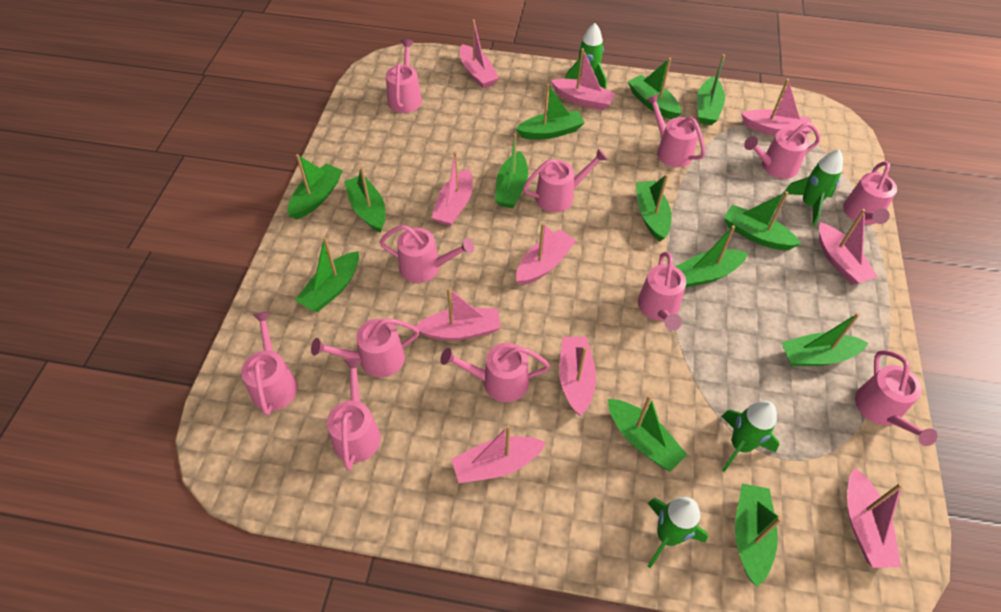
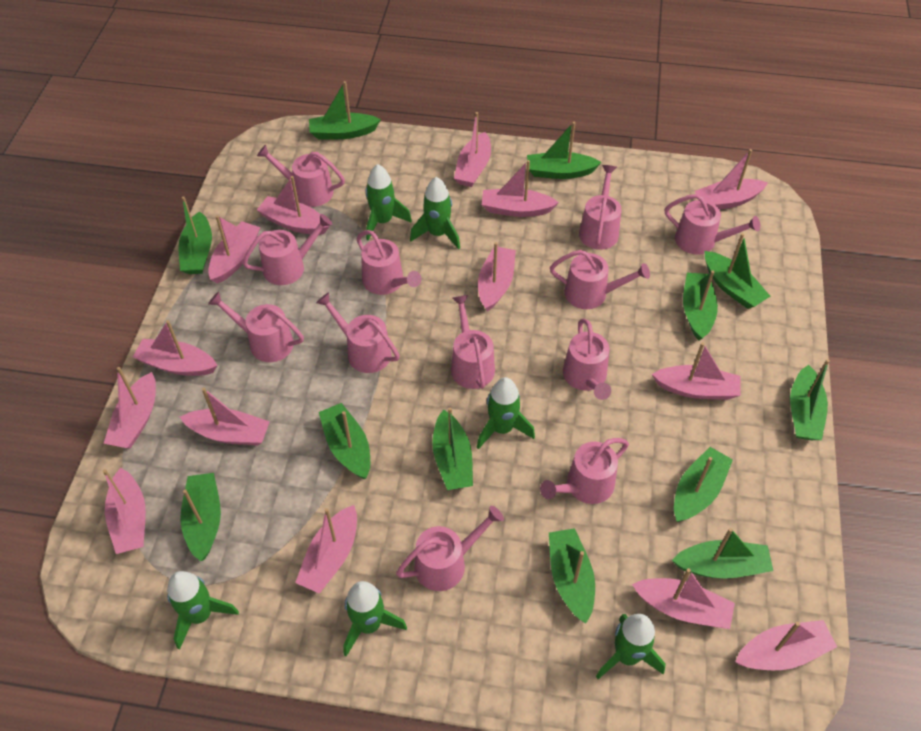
green boat: 13 -> 12
green rocket: 4 -> 6
pink boat: 10 -> 14

